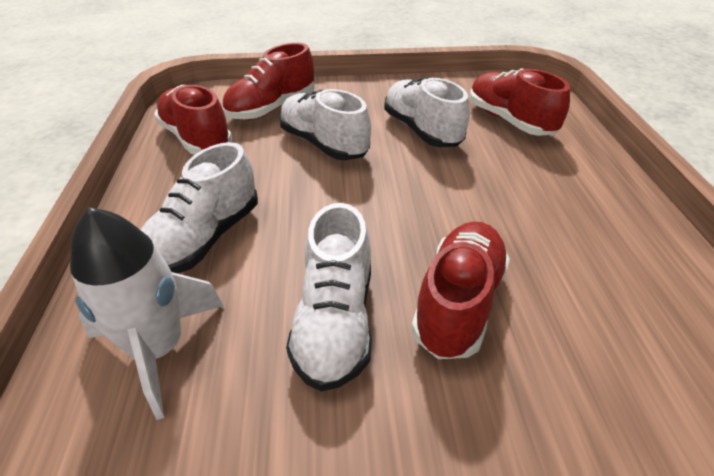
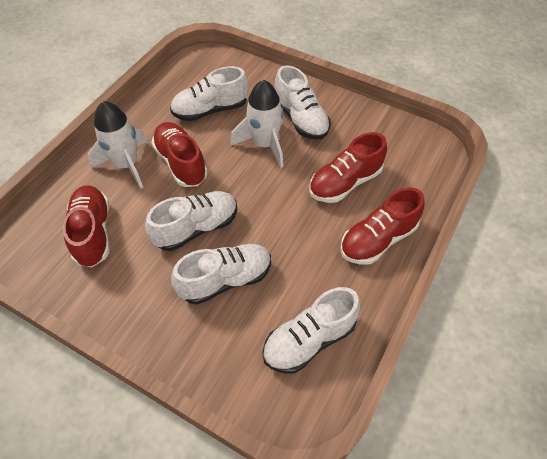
white rocket: 1 -> 2
white shoe: 4 -> 5

